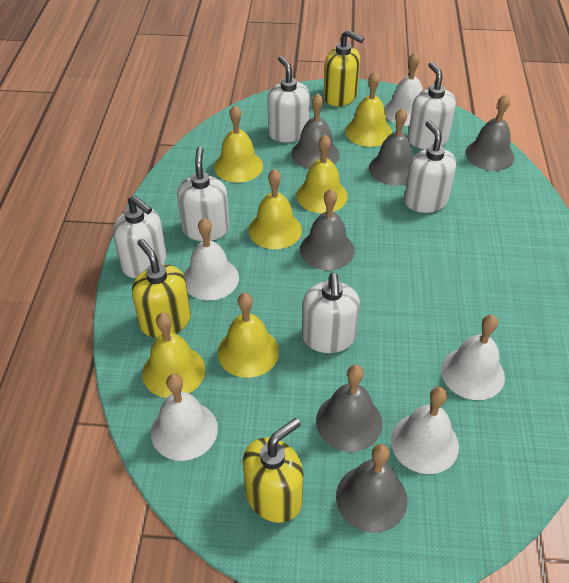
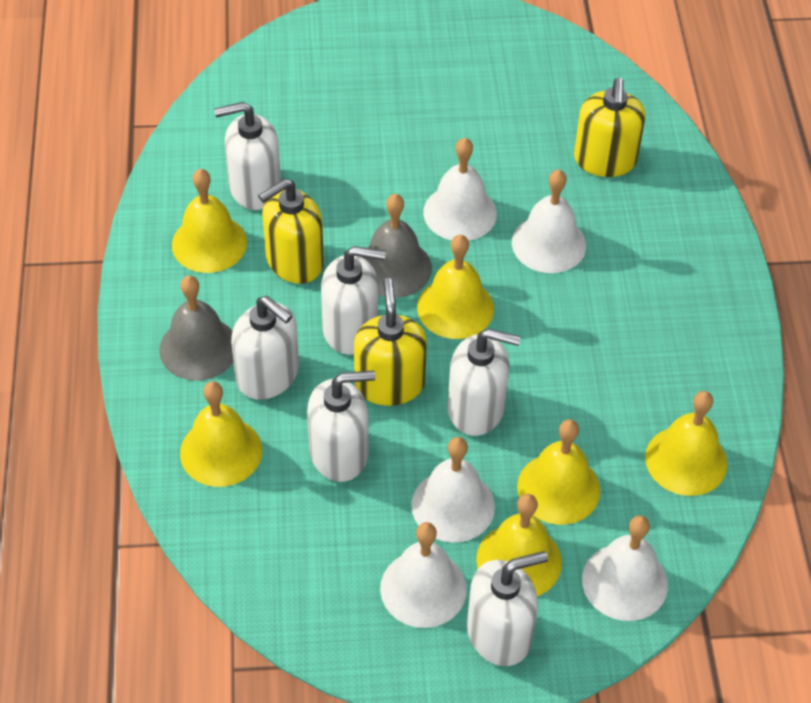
grey bell: 6 -> 2

